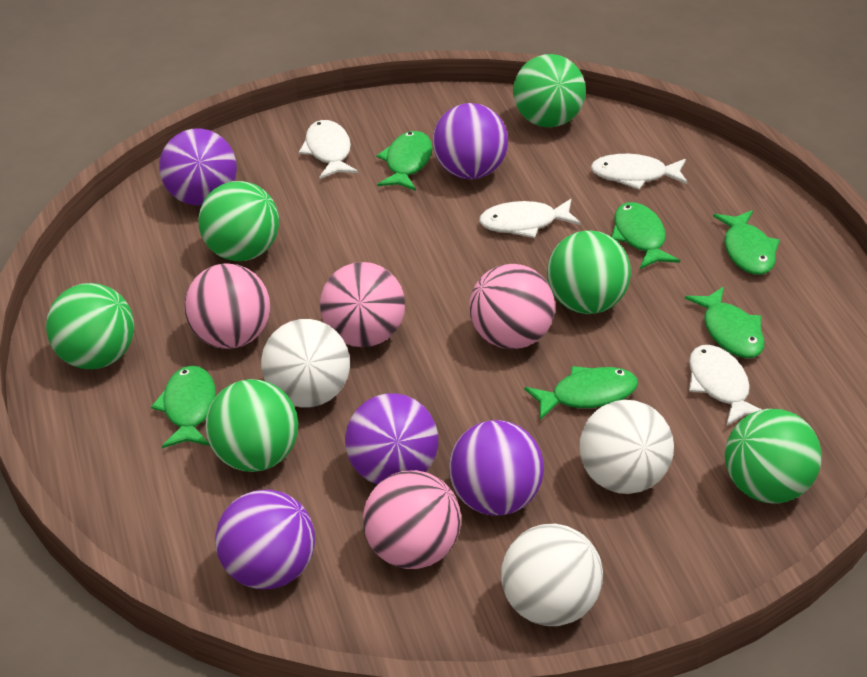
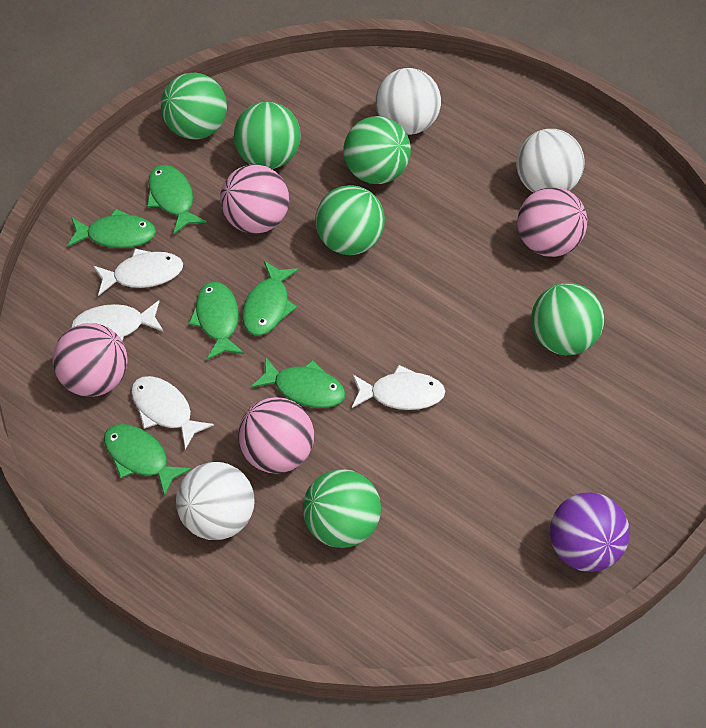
purple ball: 5 -> 1

